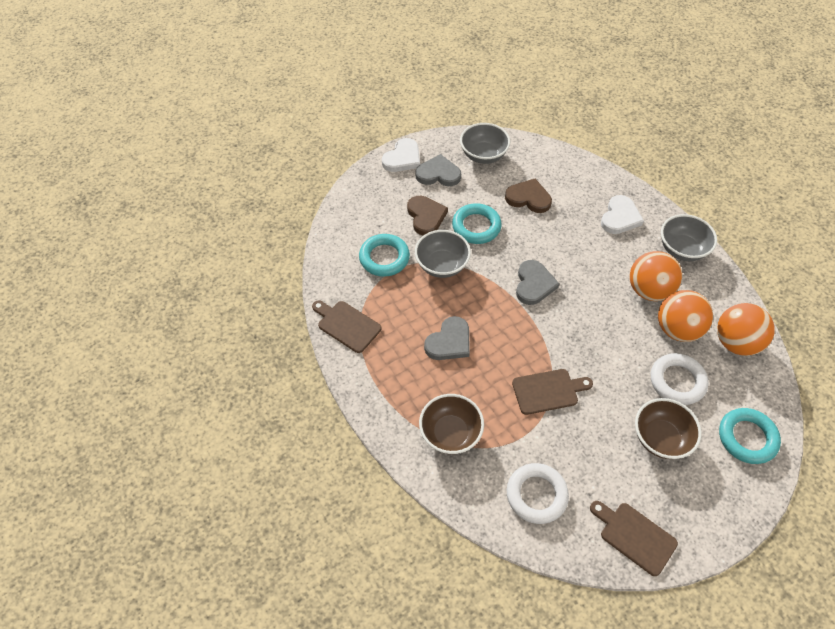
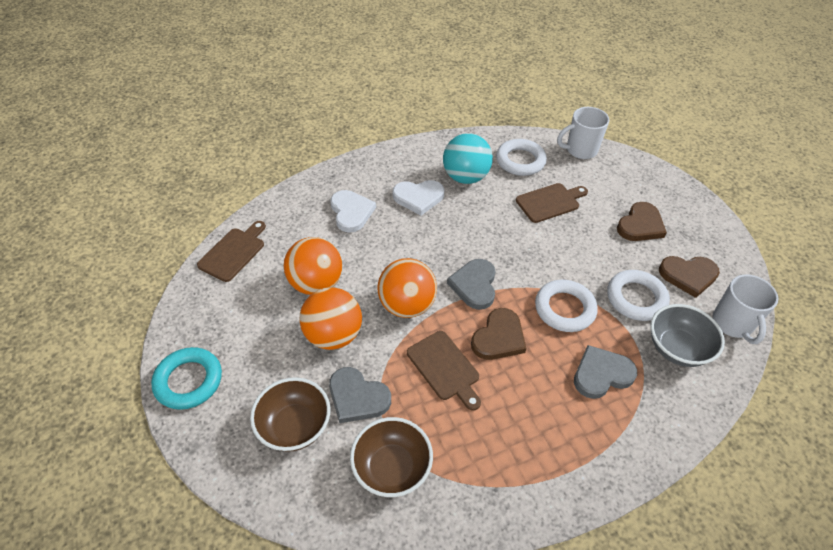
brown heart: 2 -> 3
grey bowl: 3 -> 1
turquoise ball: 0 -> 1
turquoise ring: 3 -> 1
white mug: 0 -> 2
white ring: 2 -> 3

